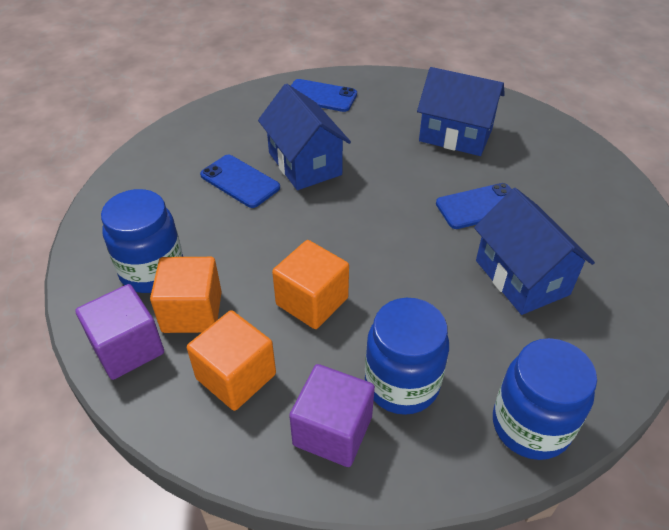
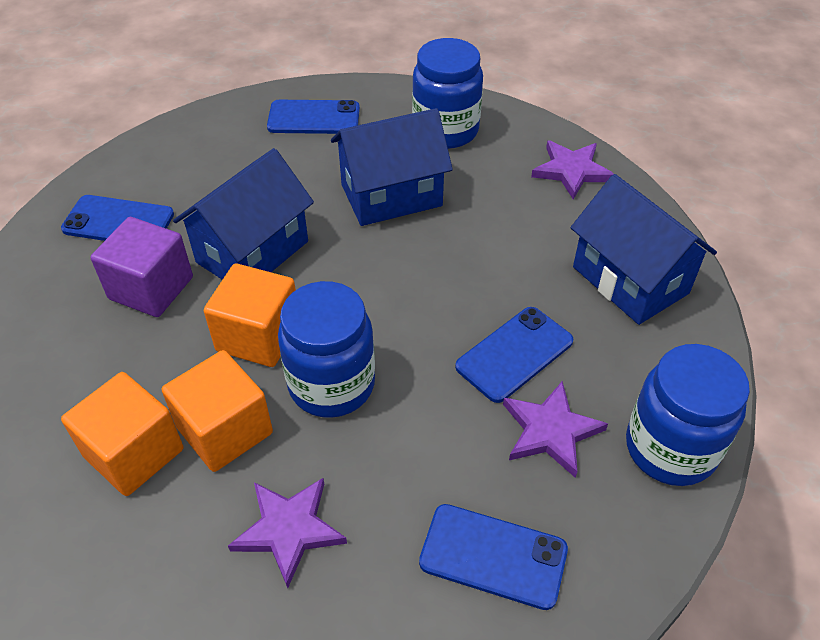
blue phone: 3 -> 4
purple cube: 2 -> 1
purple star: 0 -> 3

